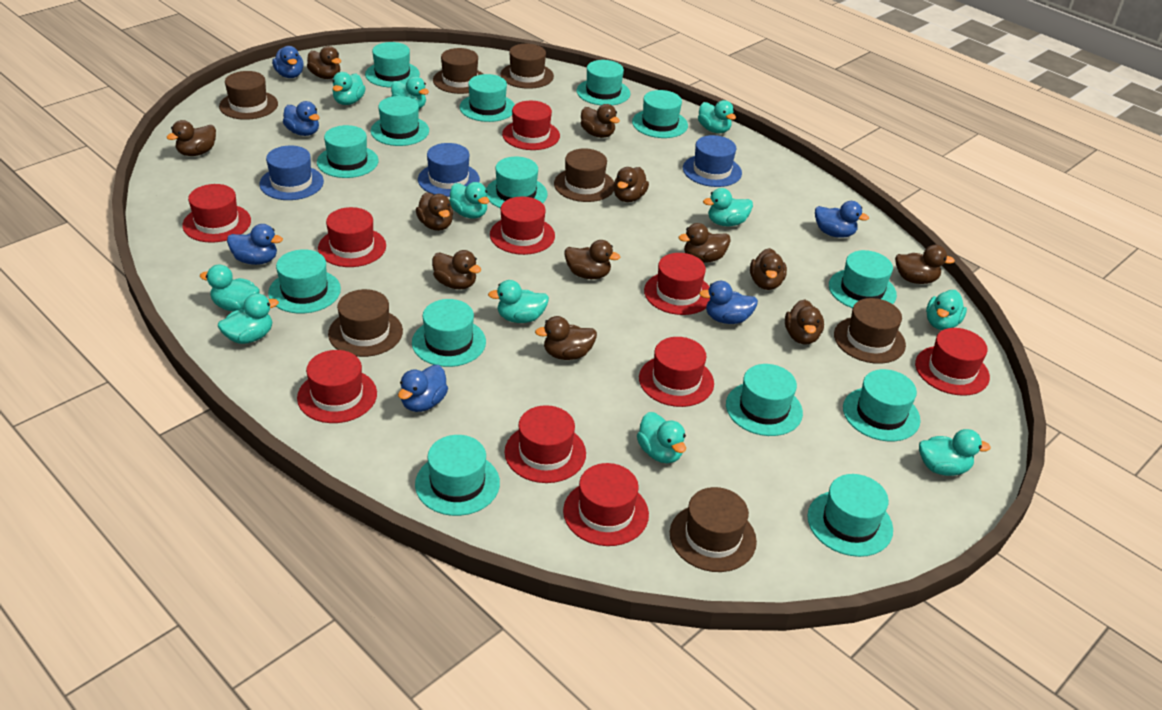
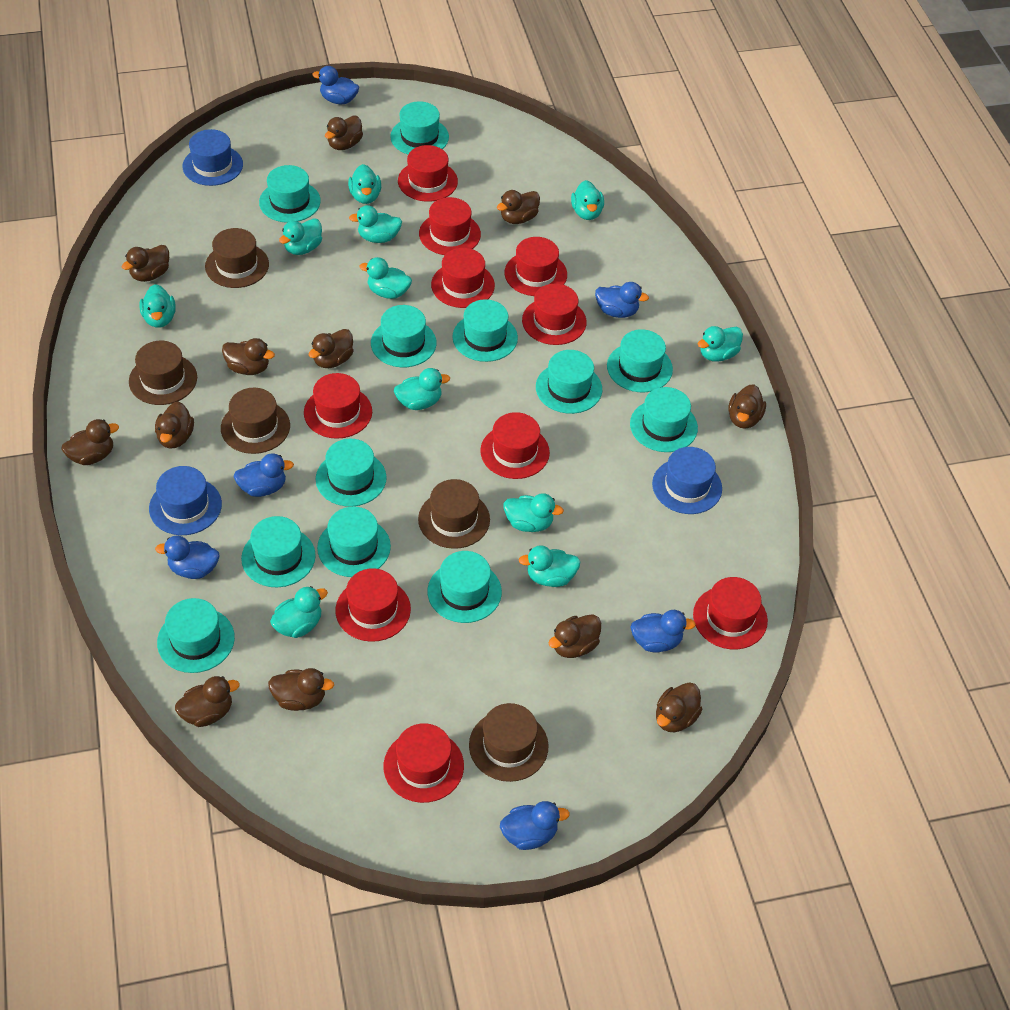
brown hat: 7 -> 5
turquoise hat: 14 -> 12

